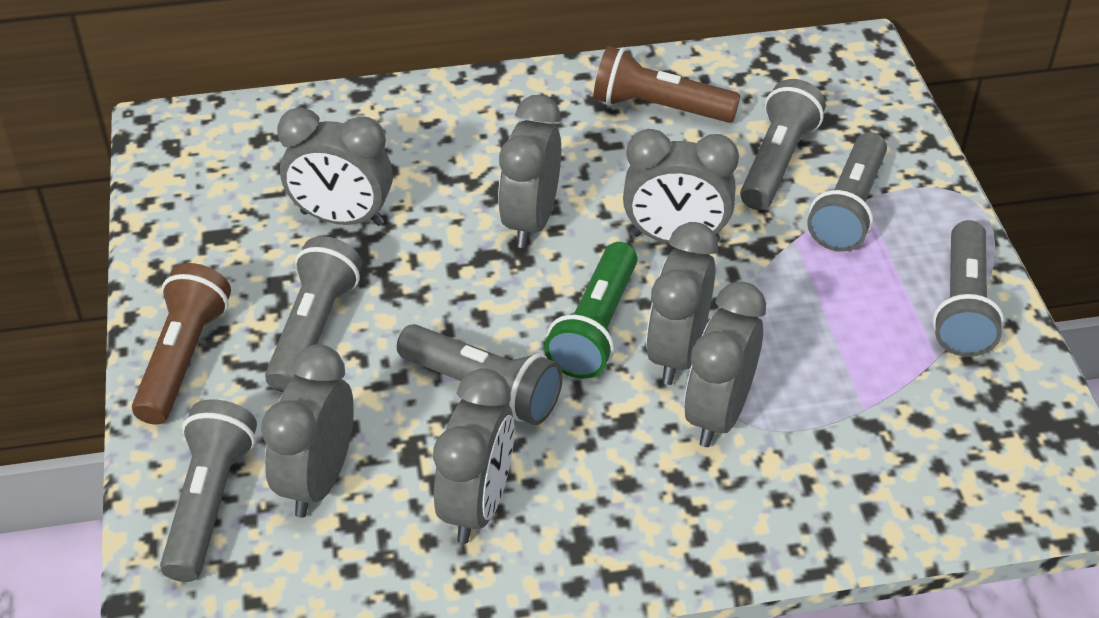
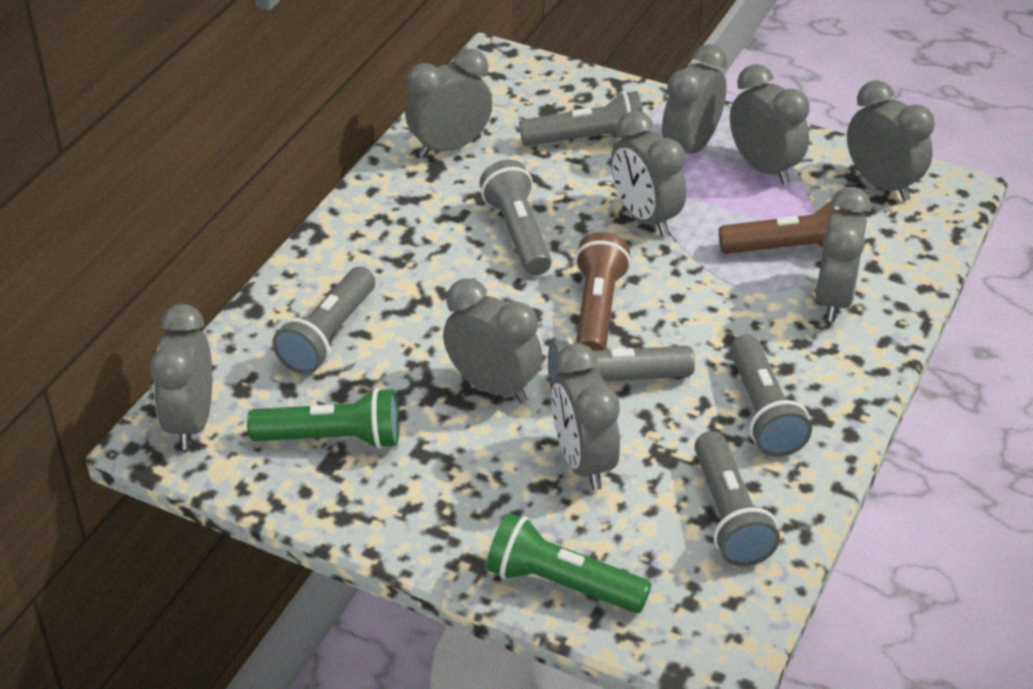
green flashlight: 1 -> 2
grey clock: 7 -> 9

